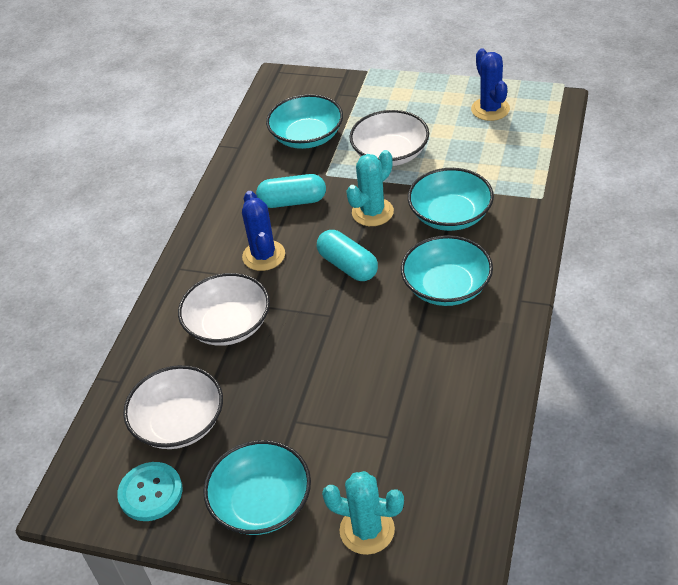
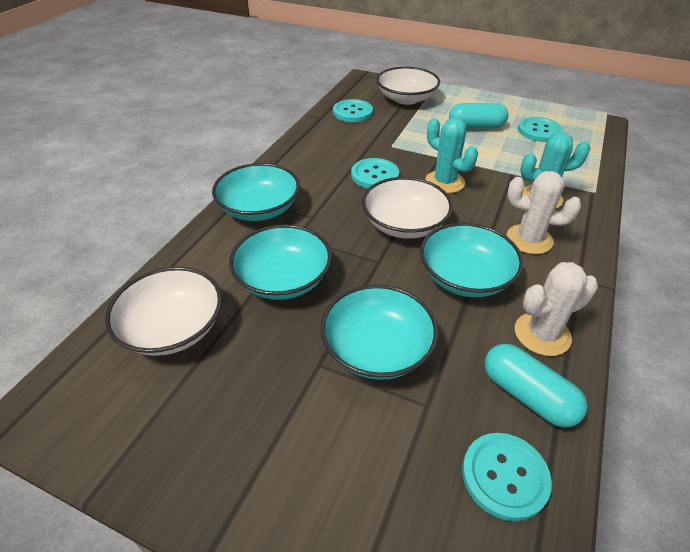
blue cactus: 2 -> 0
turquoise button: 1 -> 4
white cactus: 0 -> 2

